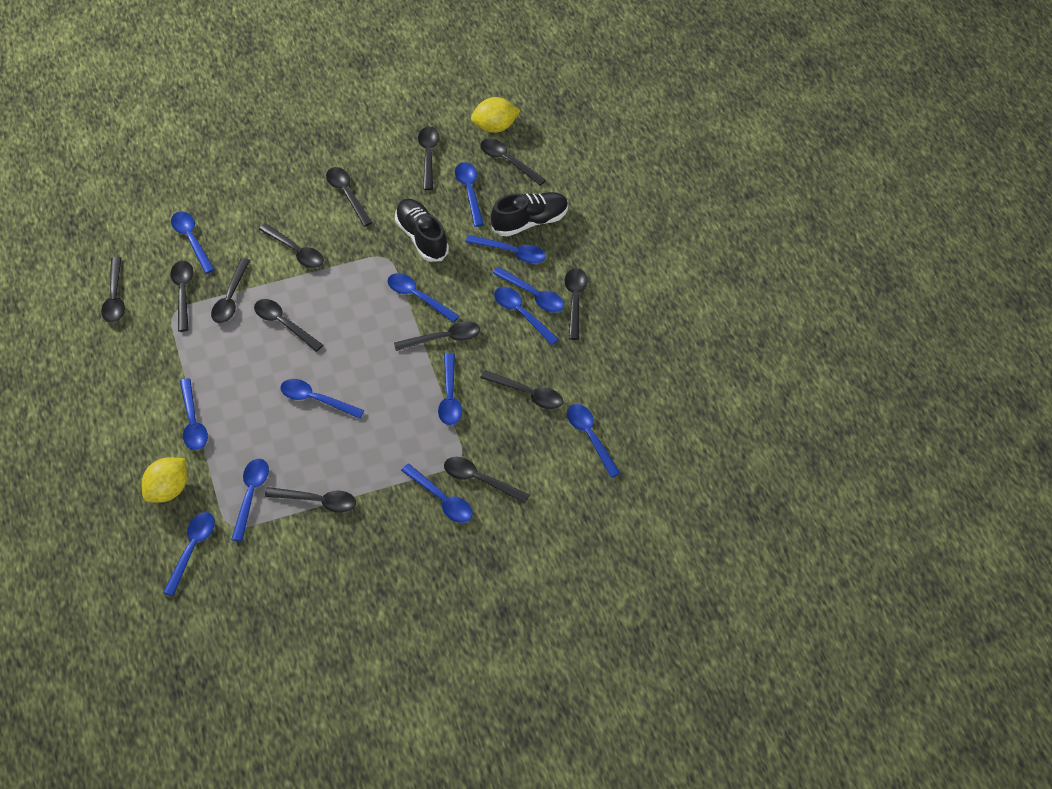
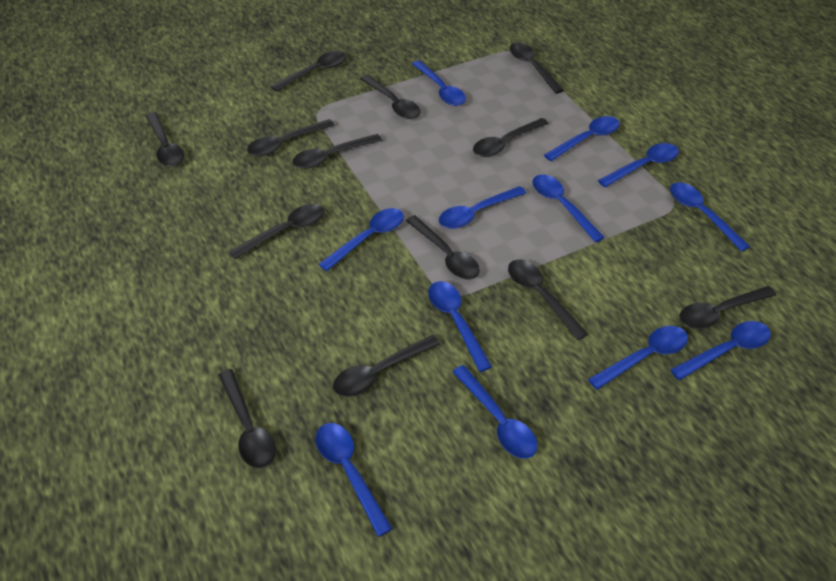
black shoe: 2 -> 0
blue spoon: 13 -> 12
yellow lemon: 2 -> 0

